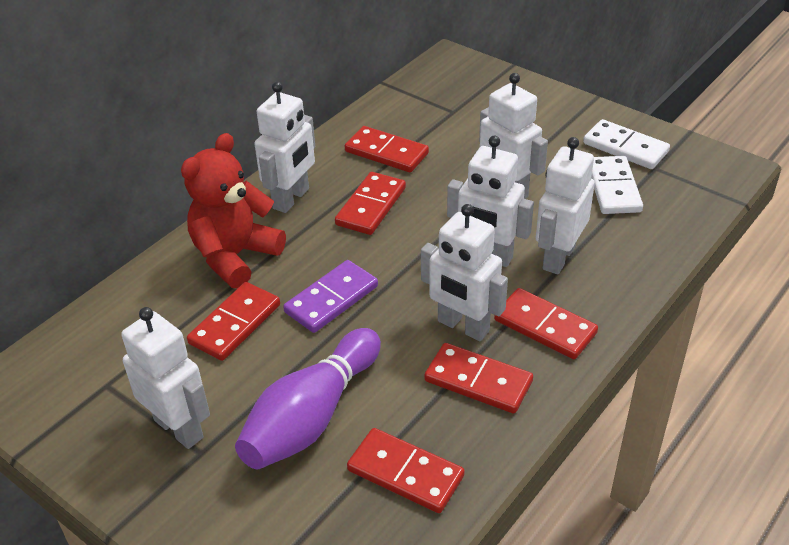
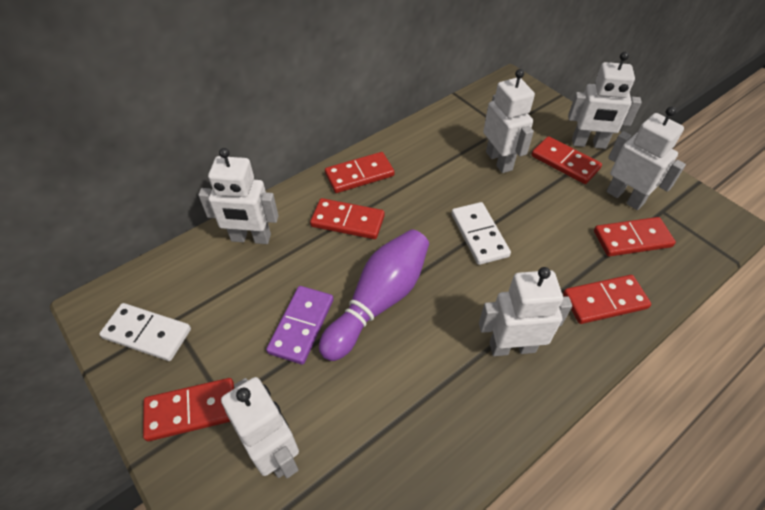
red teddy bear: 1 -> 0

